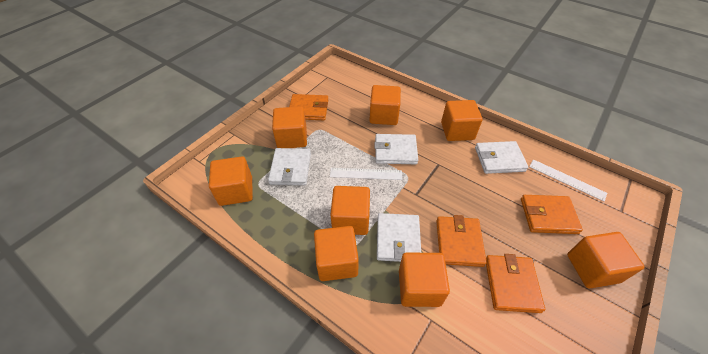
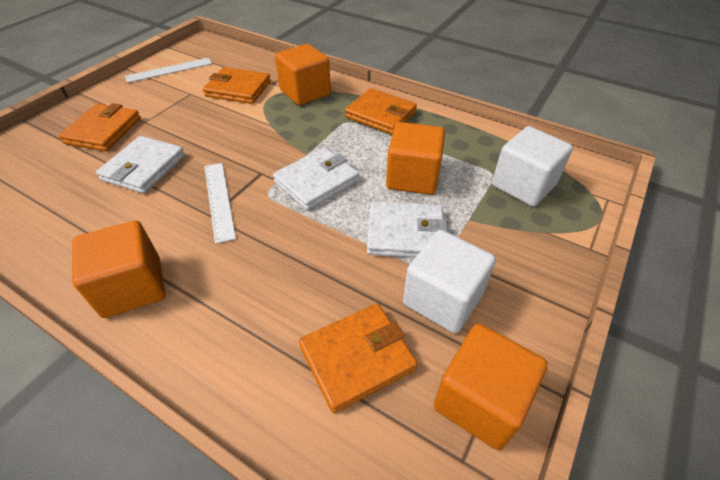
orange cube: 8 -> 4
white cube: 0 -> 2
white wallet: 4 -> 3

